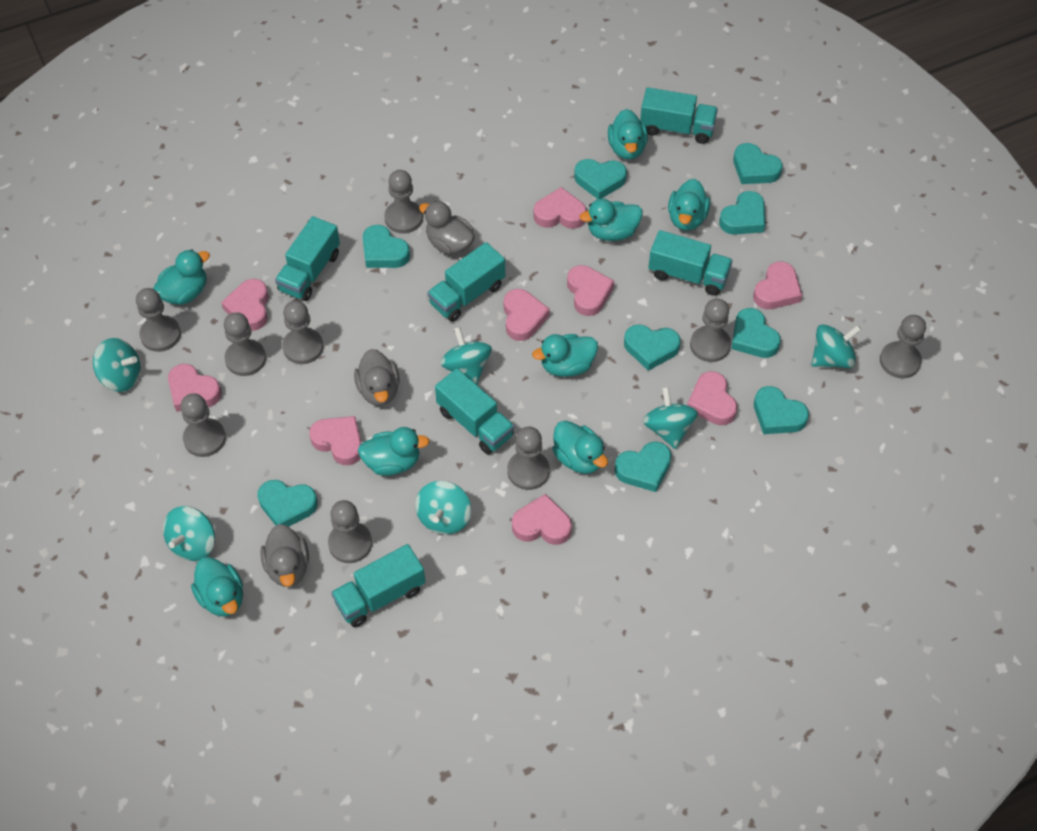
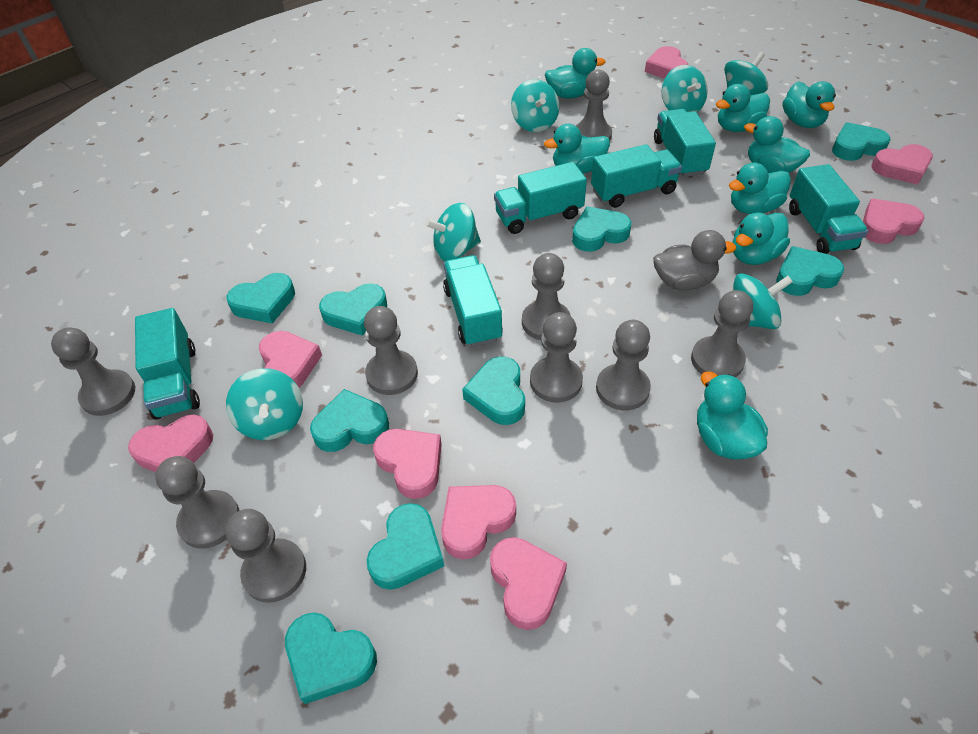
grey duck: 3 -> 1
pink heart: 9 -> 8

